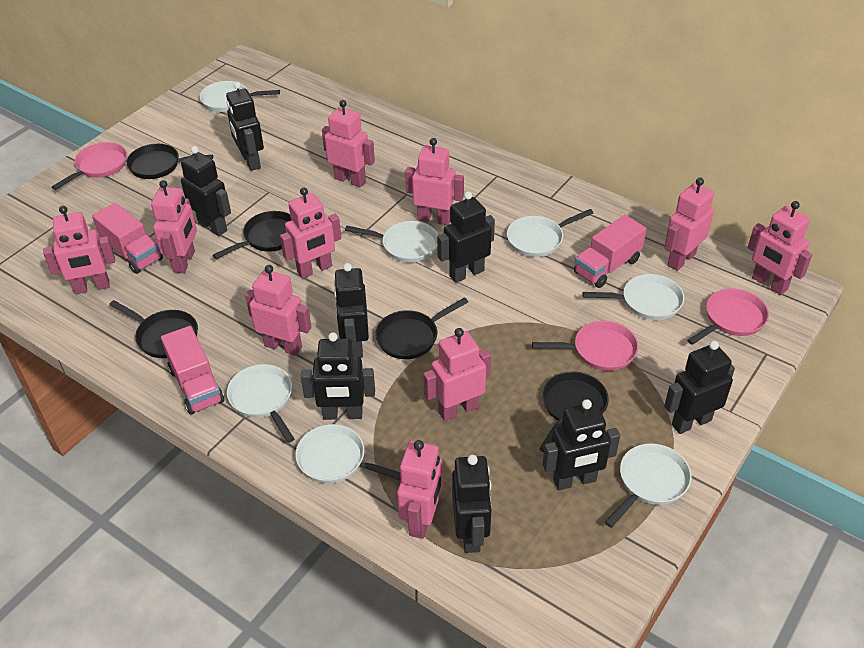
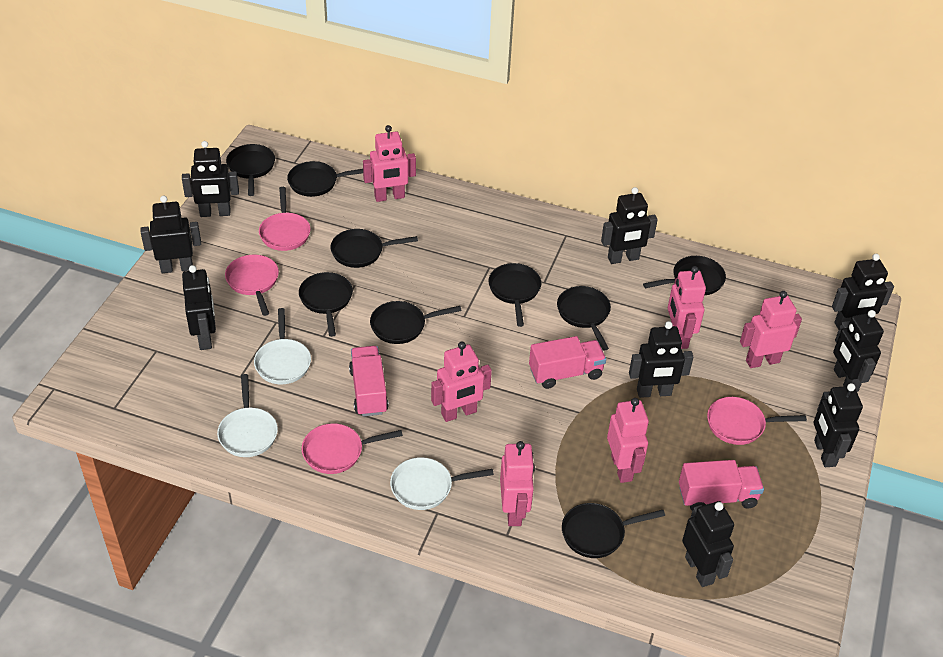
black pan: 5 -> 9
black robot: 8 -> 9
pink pan: 3 -> 4
pink robot: 10 -> 6
white pan: 7 -> 3

